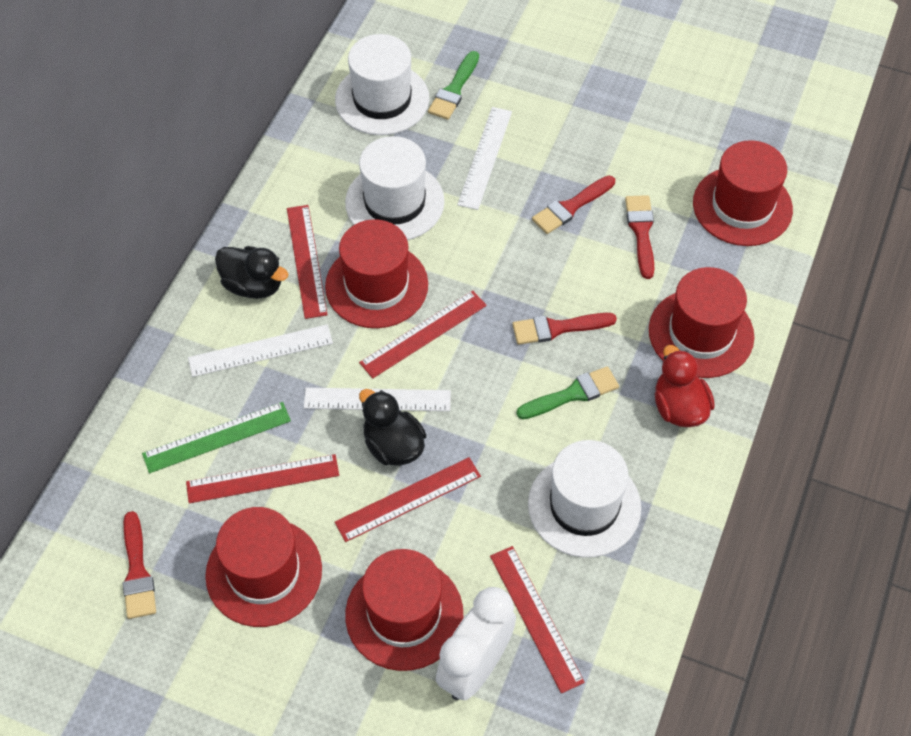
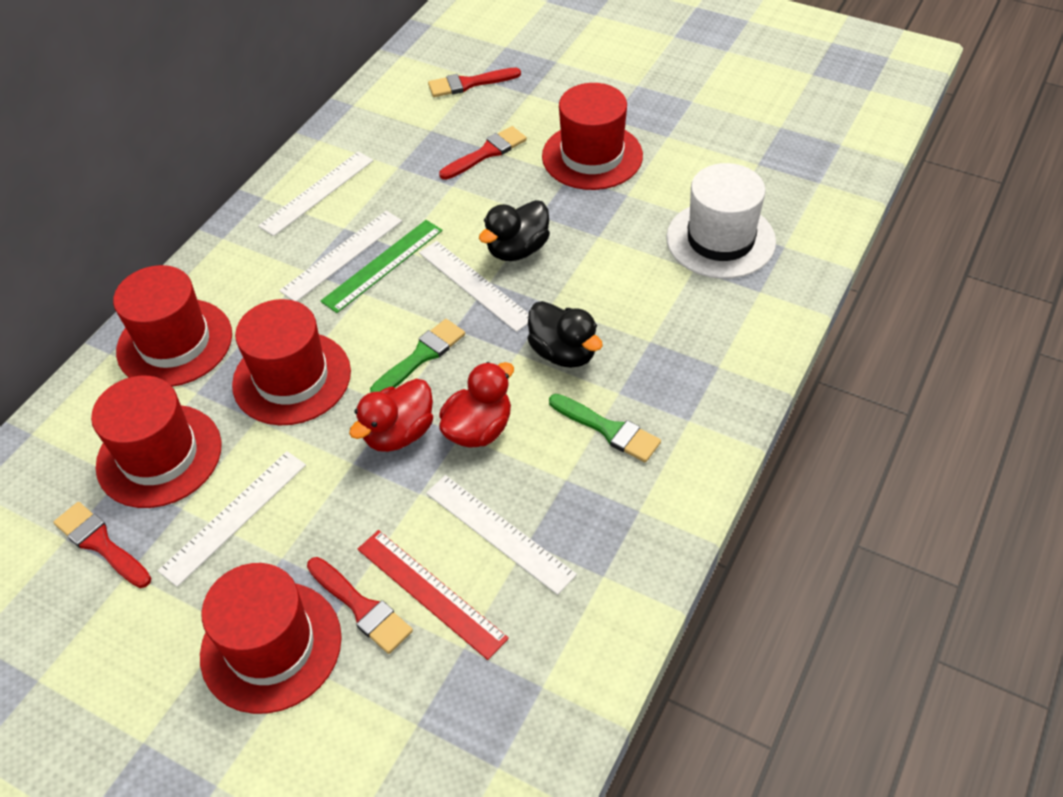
red duck: 1 -> 2
red ruler: 5 -> 1
white clock: 1 -> 0
white hat: 3 -> 1
white ruler: 3 -> 5

